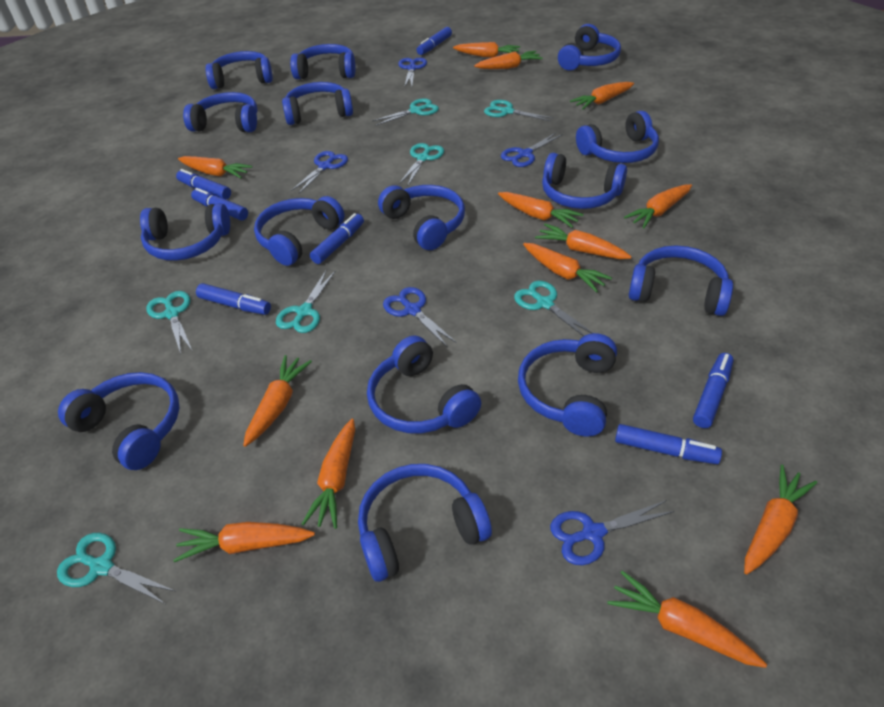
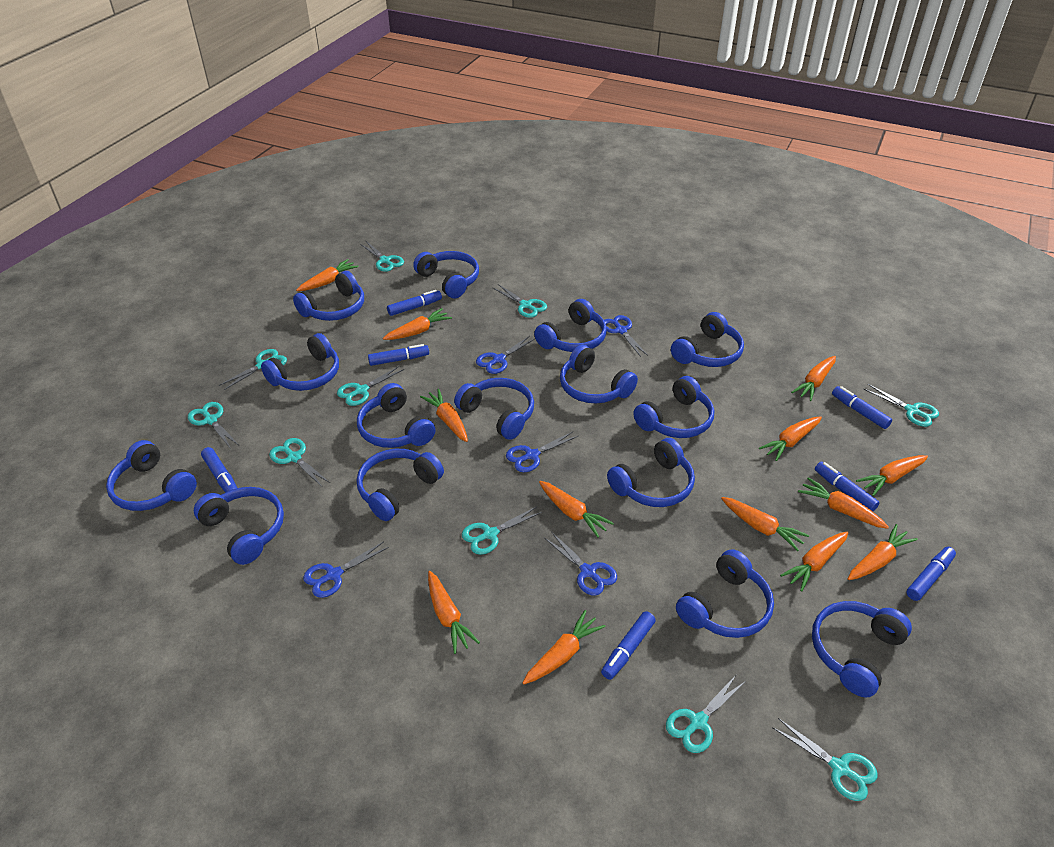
turquoise scissors: 7 -> 10

